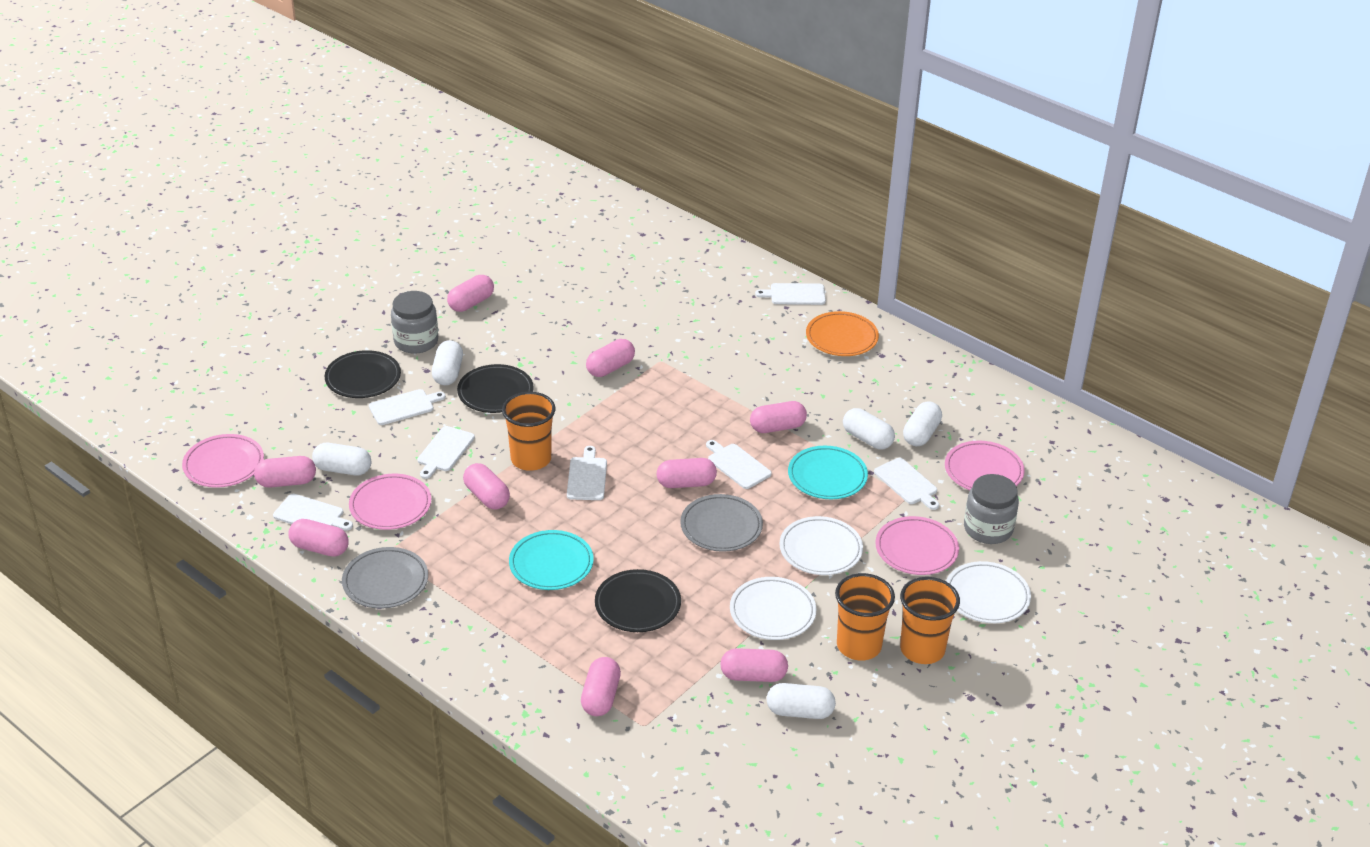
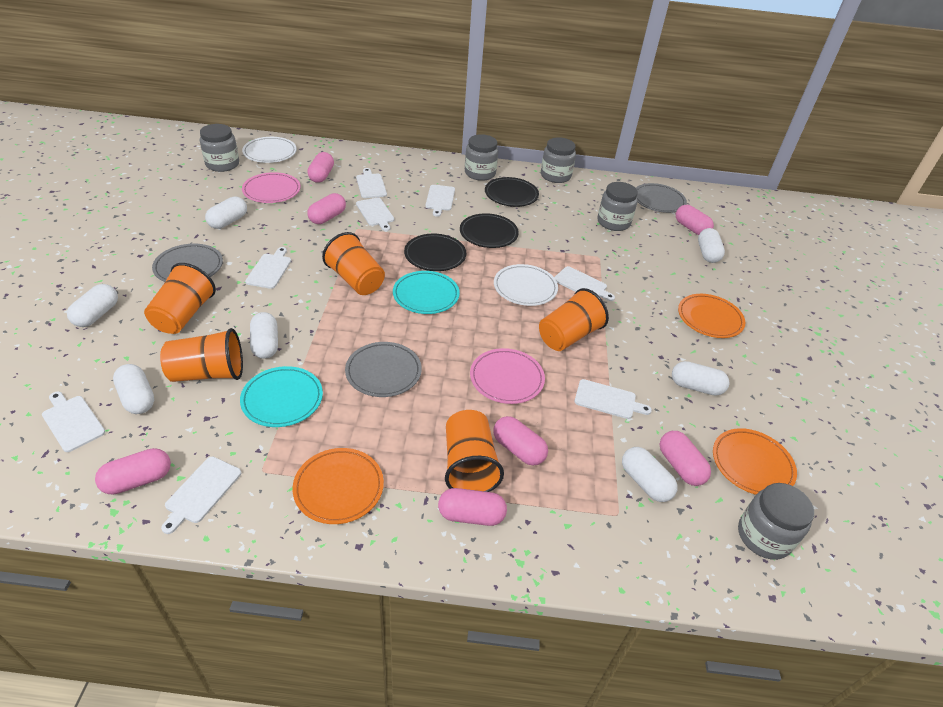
grey jar: 2 -> 5
grey plate: 2 -> 3
orange cup: 3 -> 5
orange plate: 1 -> 3
pink capsule: 9 -> 7
pink plate: 4 -> 2
white capsule: 5 -> 7
white cutting board: 7 -> 8
white plate: 3 -> 2

